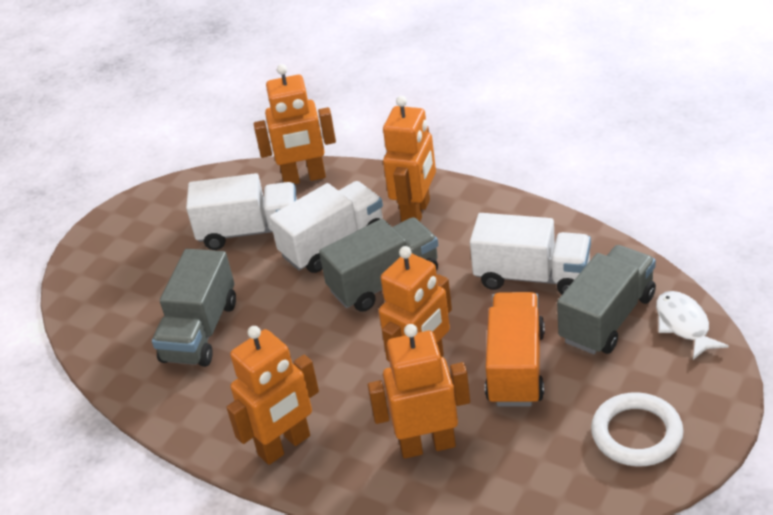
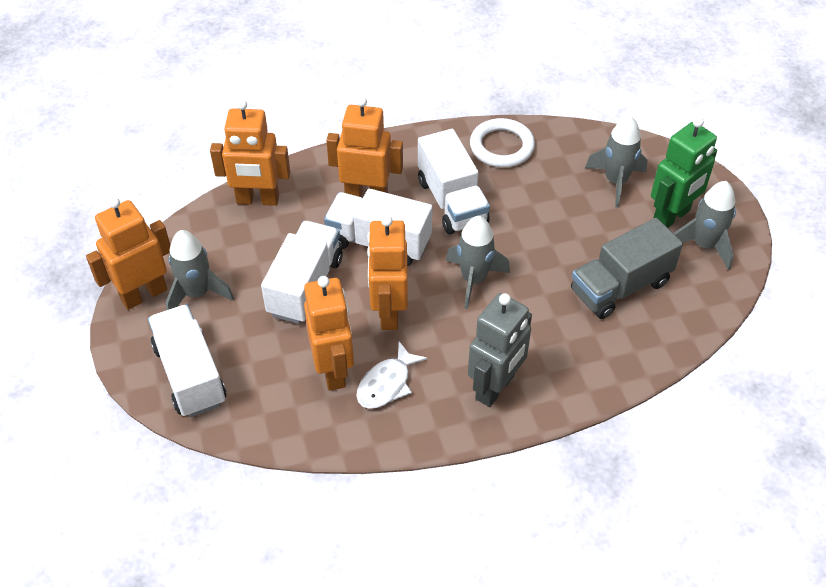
green robot: 0 -> 1
grey robot: 0 -> 1
grey rocket: 0 -> 4
grey truck: 3 -> 1
orange truck: 1 -> 0
white truck: 3 -> 4

